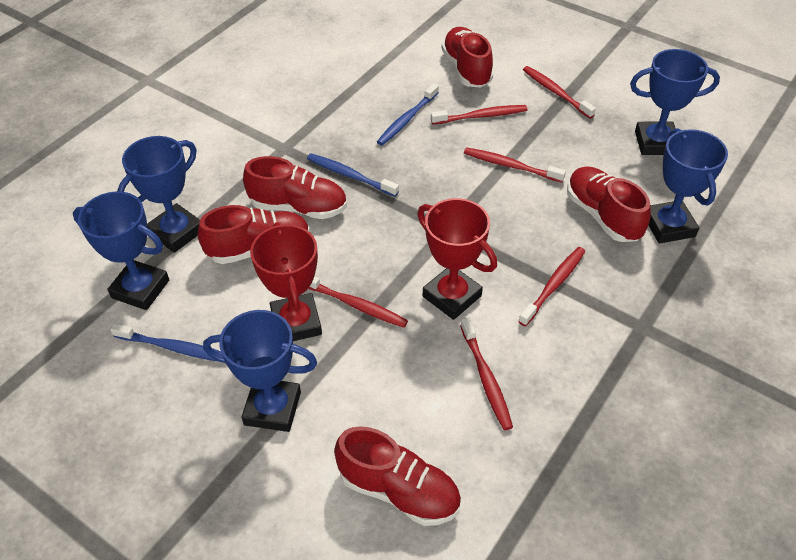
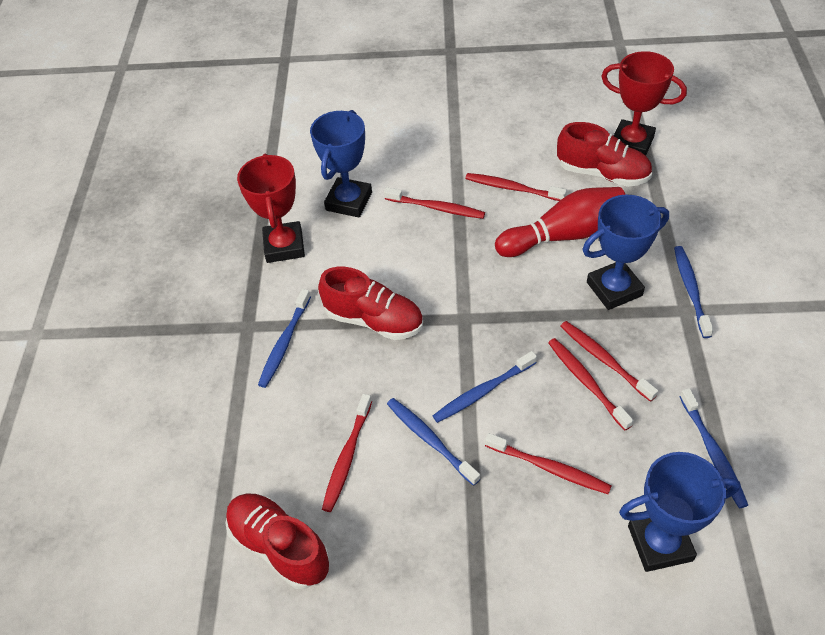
blue toothbrush: 3 -> 5
blue trophy: 5 -> 3
red bowling pin: 0 -> 1
red shoe: 5 -> 3

